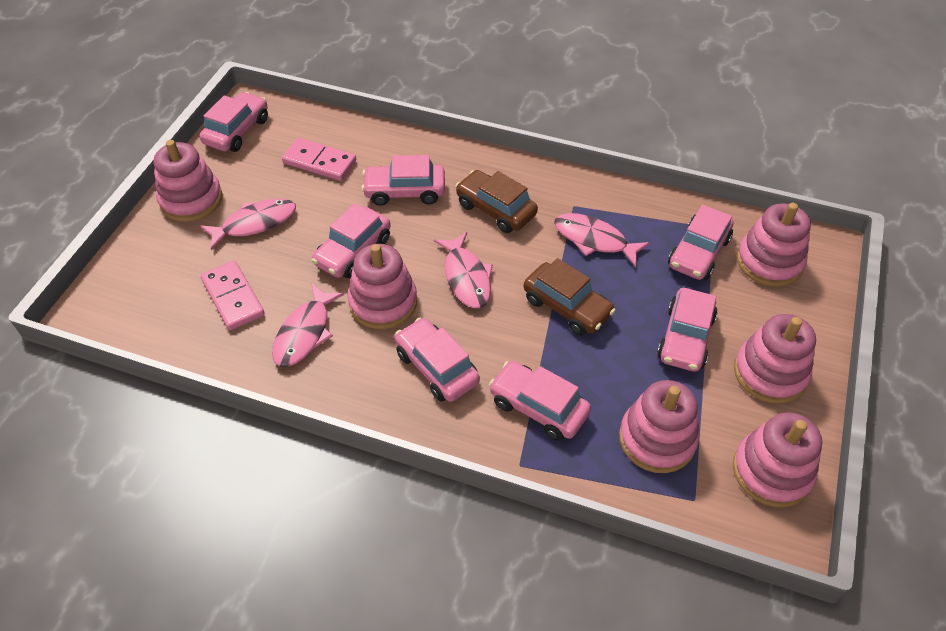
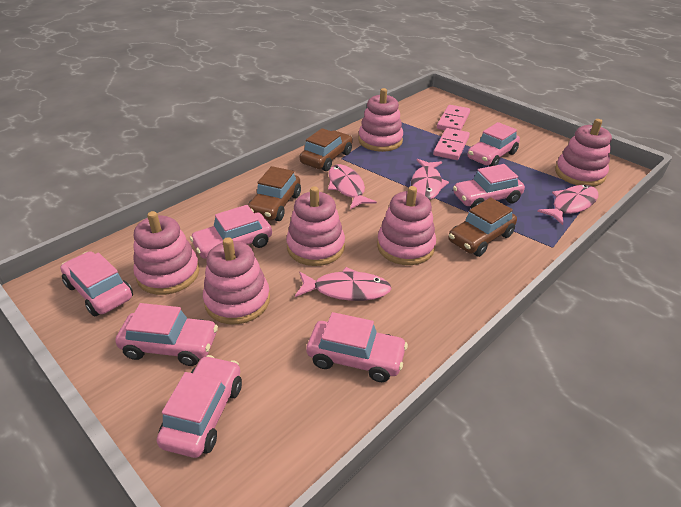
brown car: 2 -> 3

